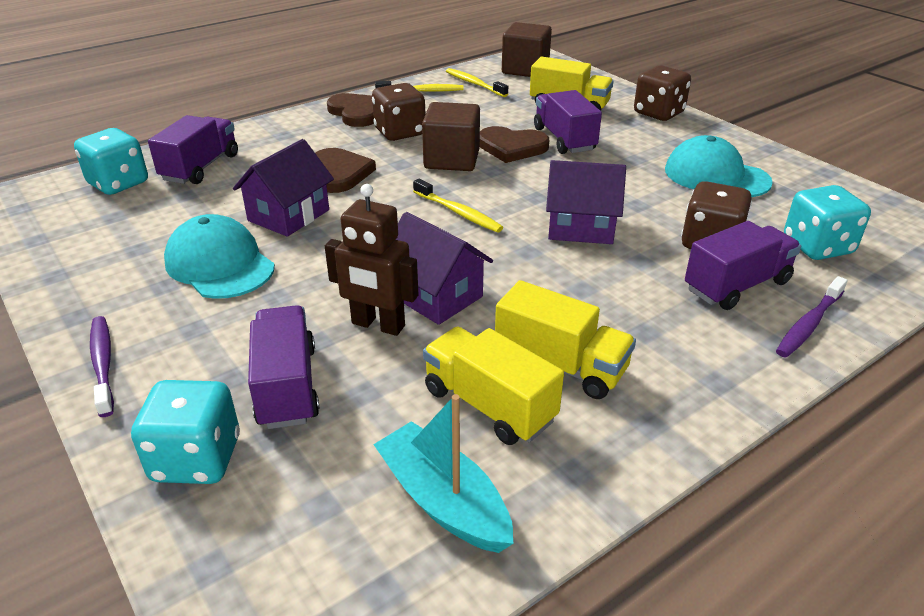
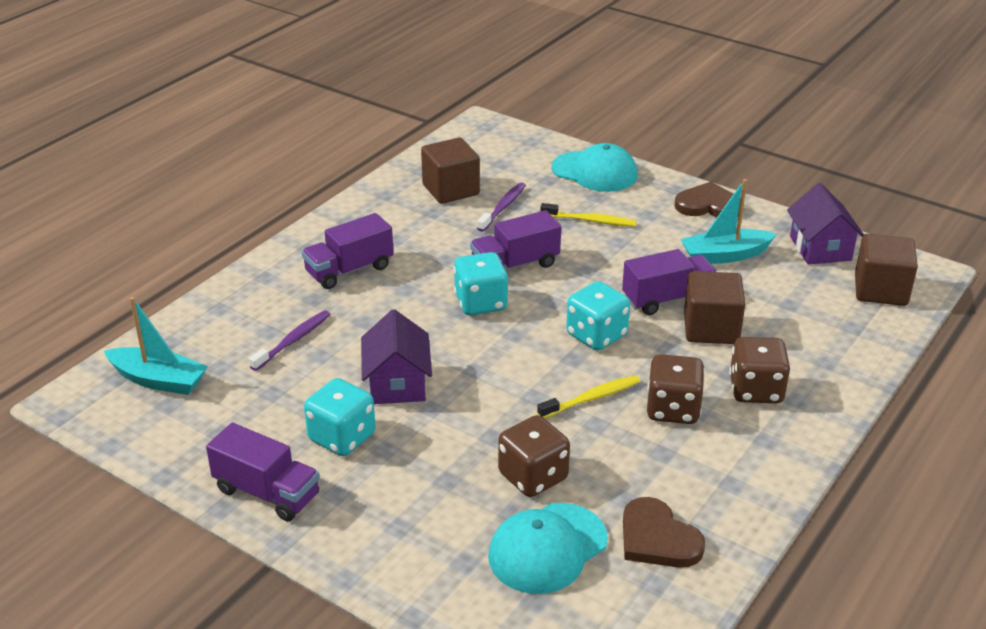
brown cube: 2 -> 3
brown heart: 3 -> 2
brown robot: 1 -> 0
purple house: 3 -> 2
turquoise boat: 1 -> 2
yellow toothbrush: 3 -> 2
yellow truck: 3 -> 0

